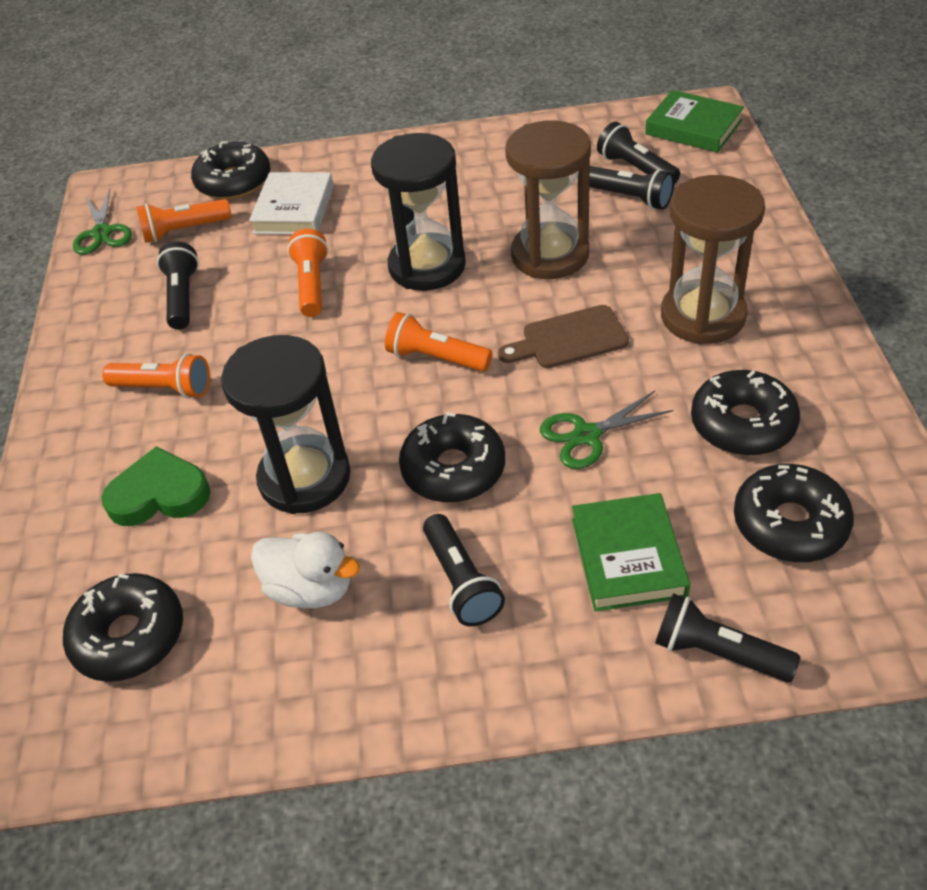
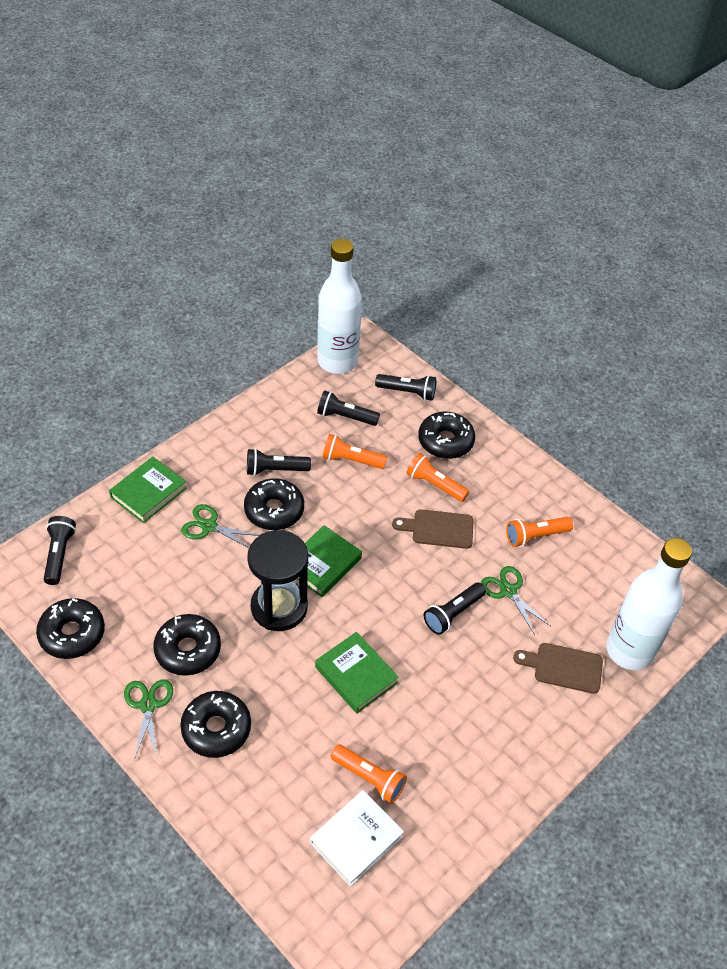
black hourglass: 2 -> 1
brown cutting board: 1 -> 2
brown hourglass: 2 -> 0
green book: 2 -> 3
green heart: 1 -> 0
green scissors: 2 -> 3
white bottle: 0 -> 2
white duck: 1 -> 0

